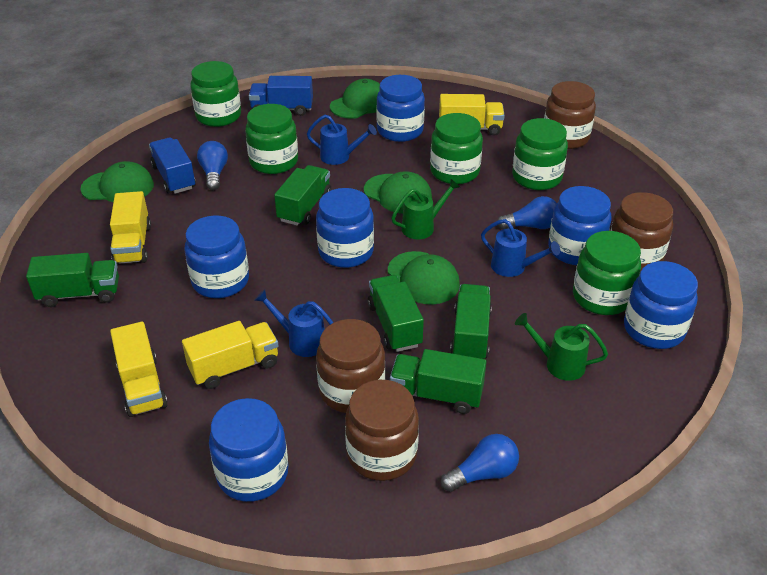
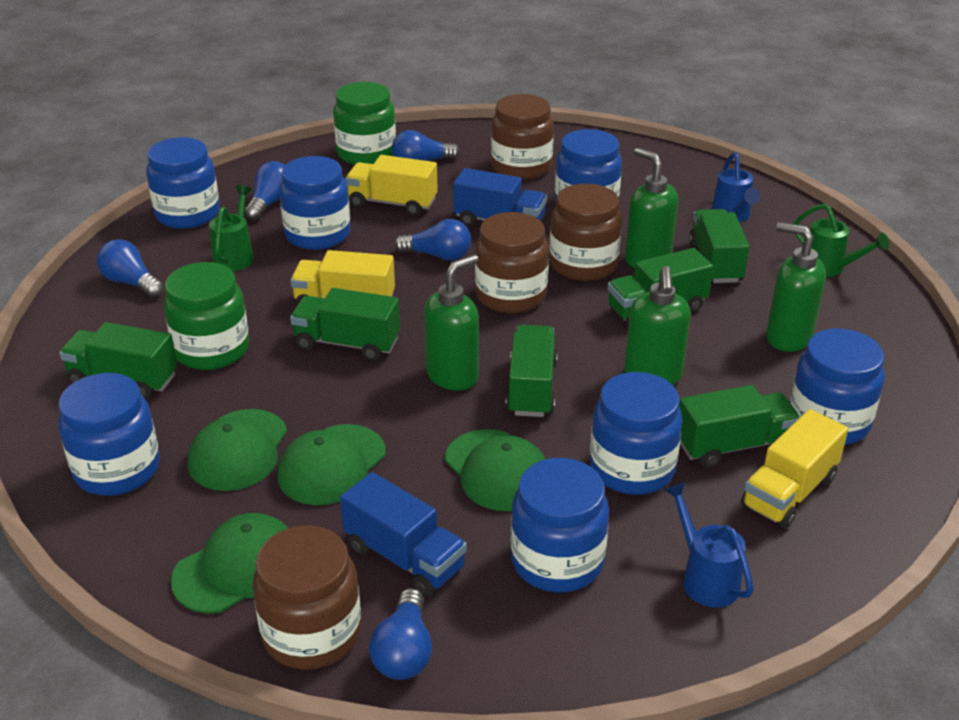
blue jar: 6 -> 7
blue light bulb: 3 -> 5
blue watering can: 3 -> 2
green jar: 5 -> 2
green soap dispenser: 0 -> 4
green truck: 5 -> 6
yellow truck: 4 -> 3

